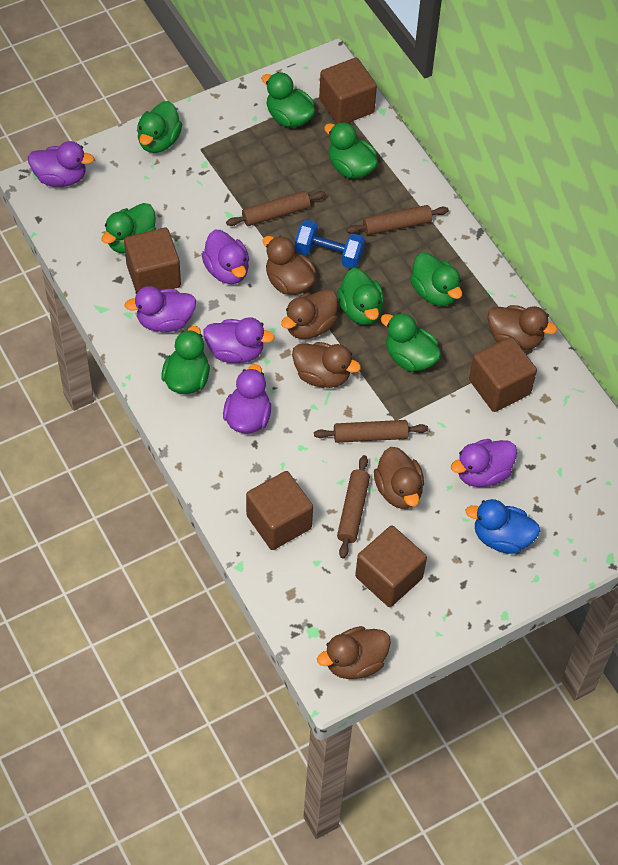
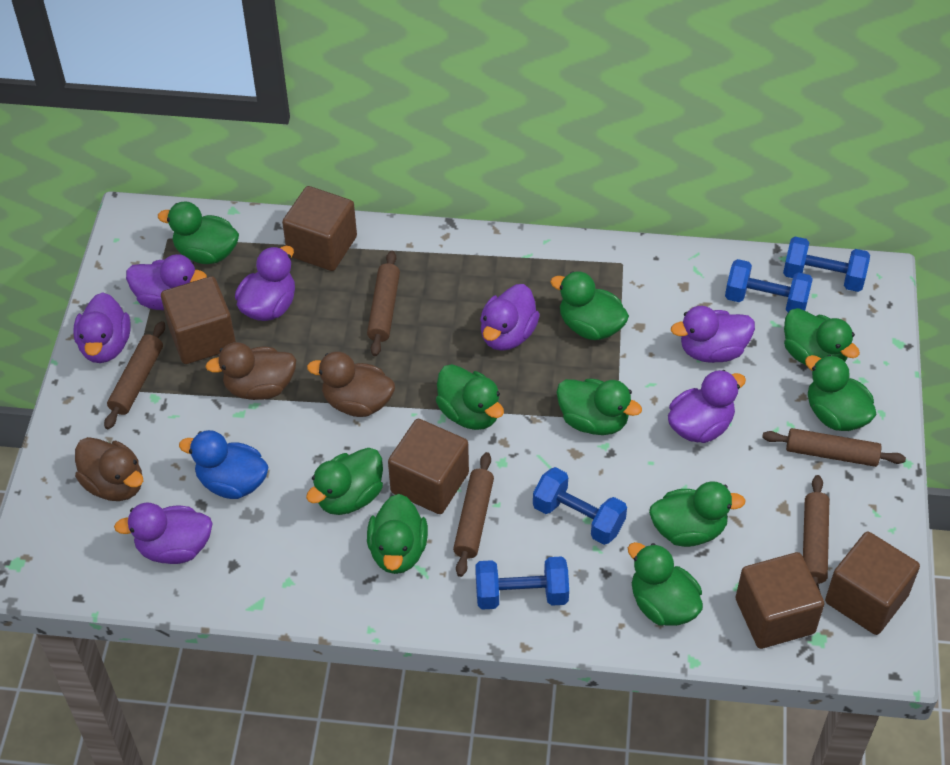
blue dumbbell: 1 -> 4
brown duck: 6 -> 3
brown rolling pin: 4 -> 5
green duck: 8 -> 10
purple duck: 6 -> 7

